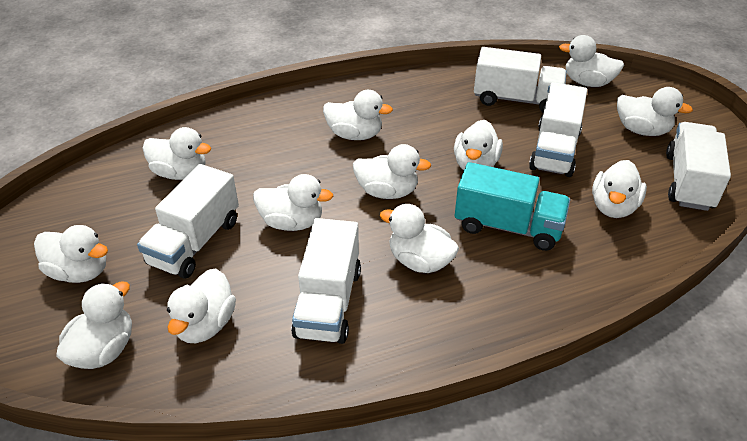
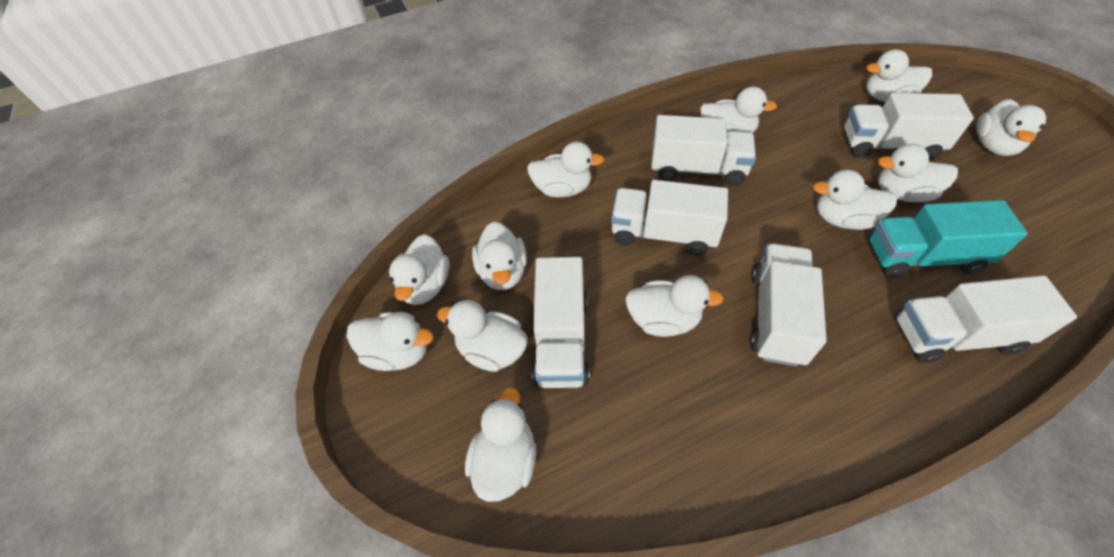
white truck: 5 -> 6

